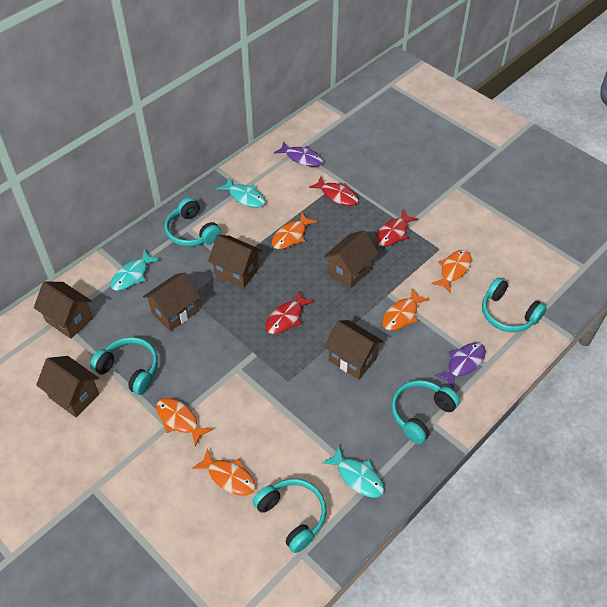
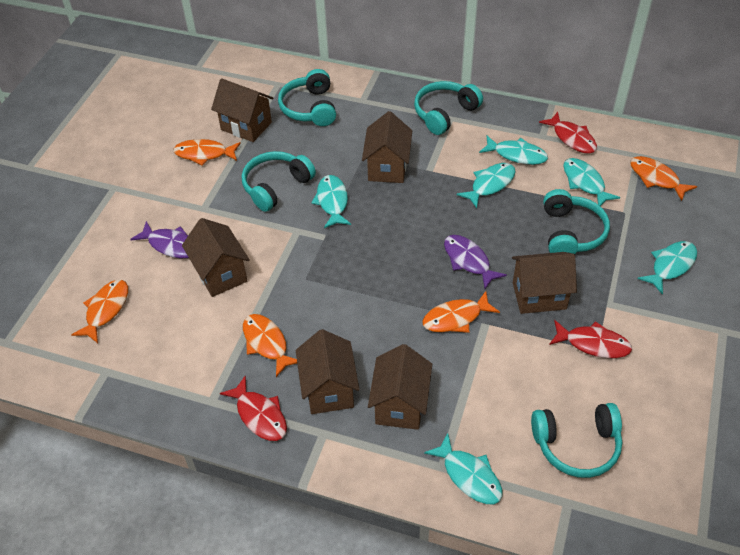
turquoise fish: 3 -> 6

